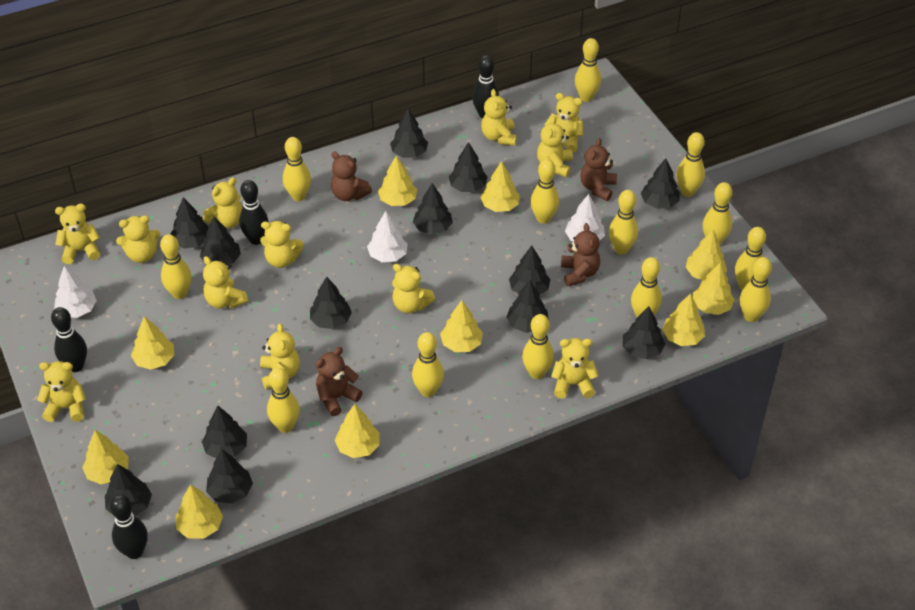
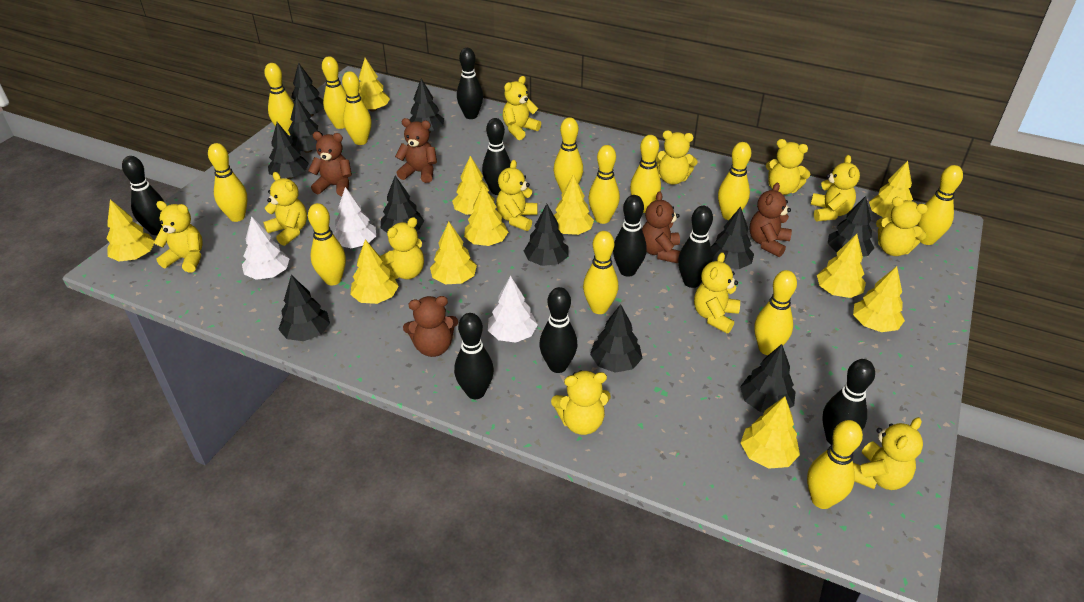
black bowling pin: 4 -> 8
black tree: 13 -> 11
brown teddy bear: 4 -> 5
yellow tree: 10 -> 11

